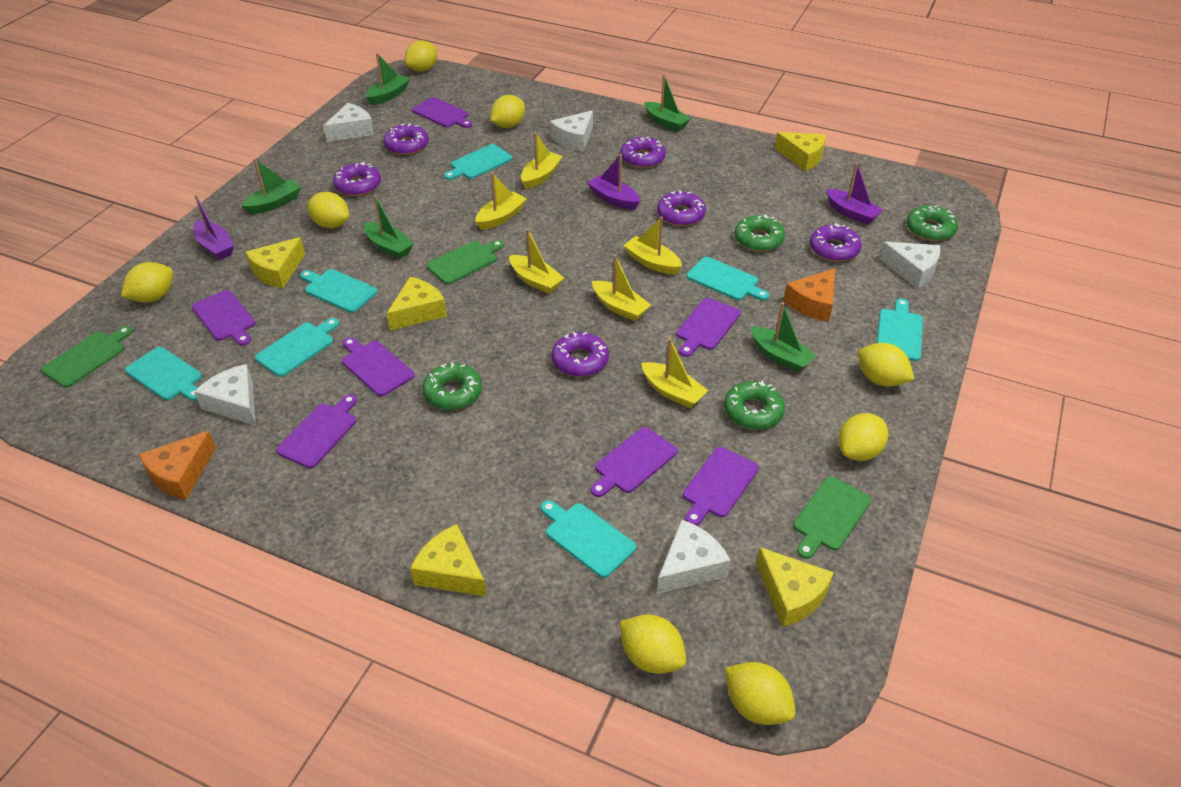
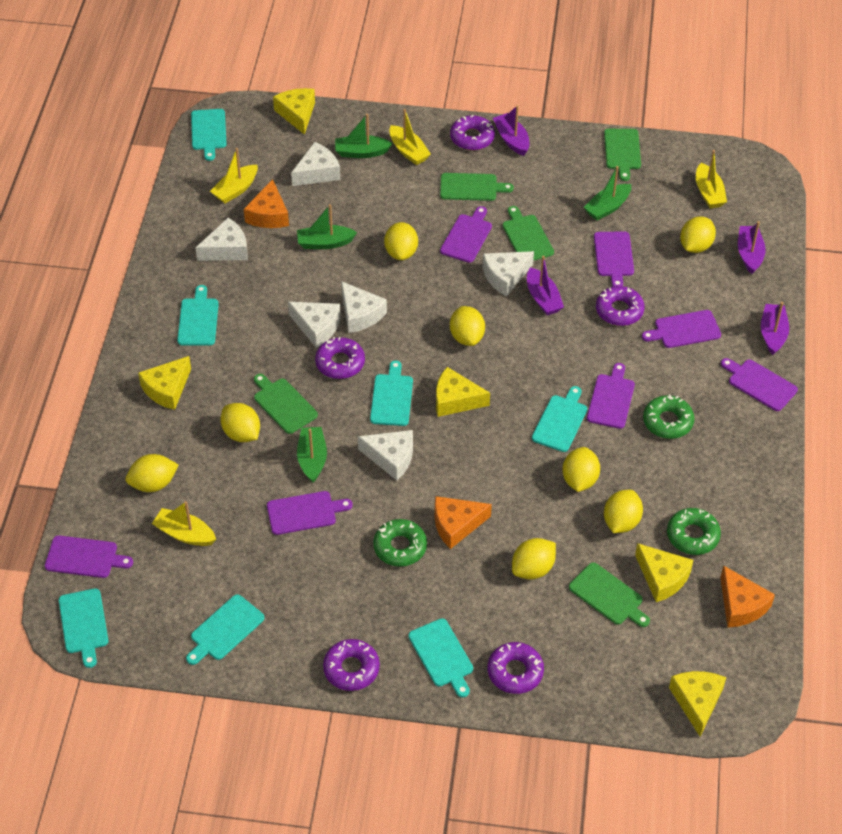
green boat: 5 -> 4
green cutting board: 3 -> 5
green donut: 4 -> 3
orange cheese: 2 -> 3
purple boat: 3 -> 4
purple donut: 6 -> 5
white cheese: 5 -> 6
yellow boat: 6 -> 4

